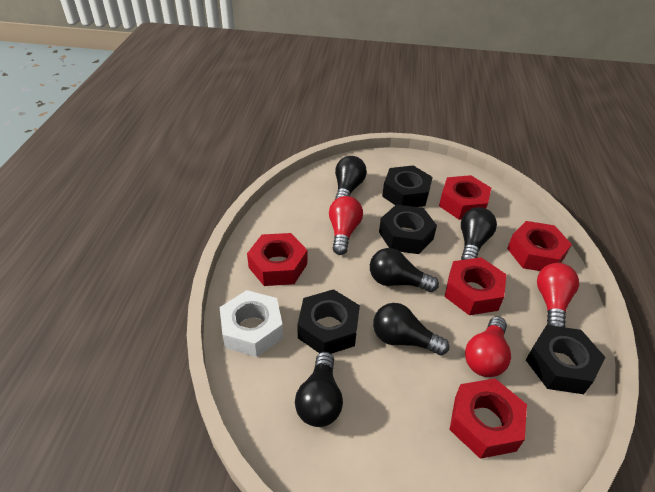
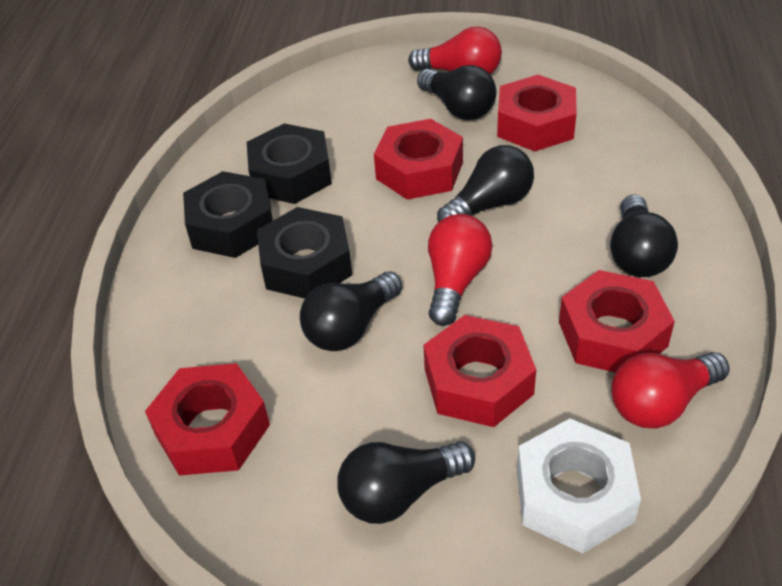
black nut: 4 -> 3

